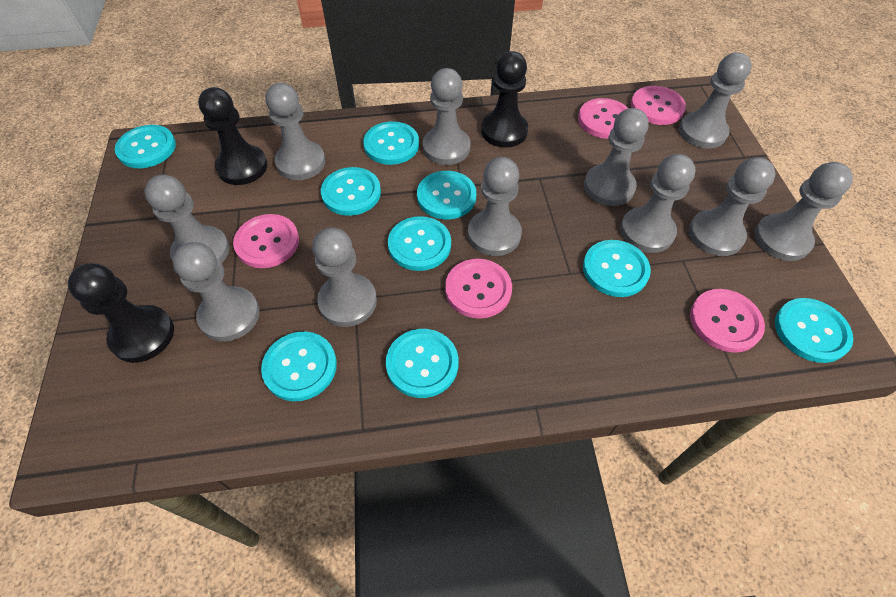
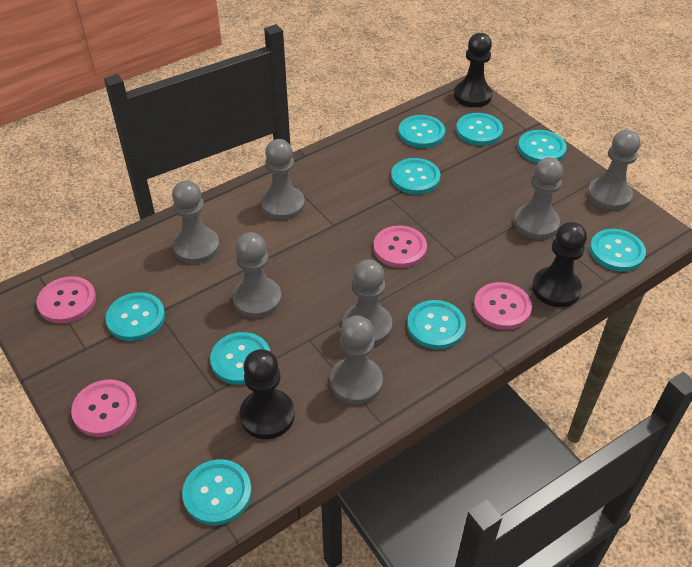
grey pawn: 11 -> 7
pink button: 5 -> 4

